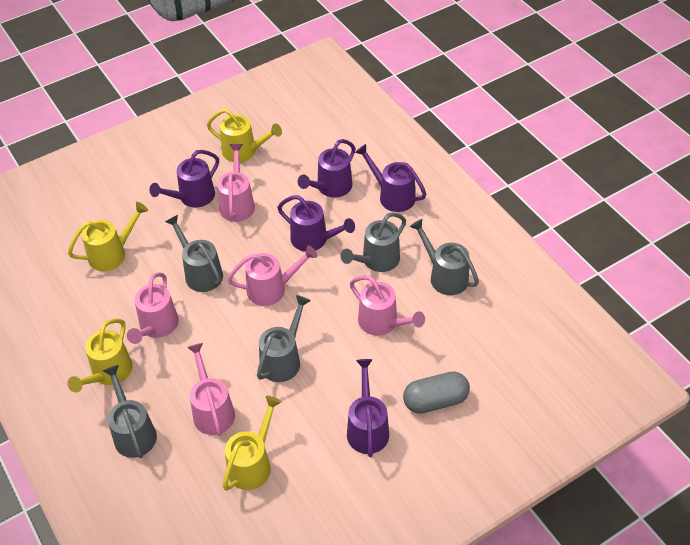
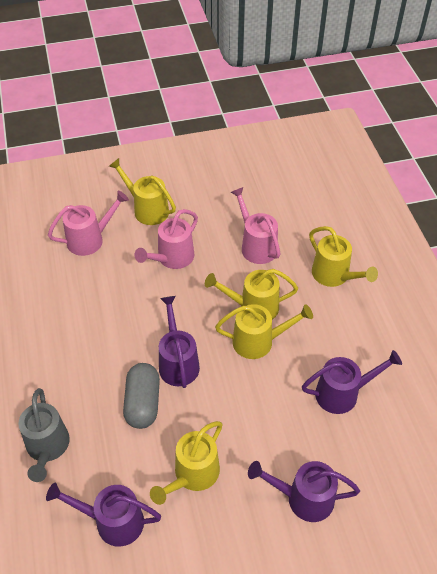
grey watering can: 5 -> 1
pink watering can: 5 -> 3
purple watering can: 5 -> 4
yellow watering can: 4 -> 5

